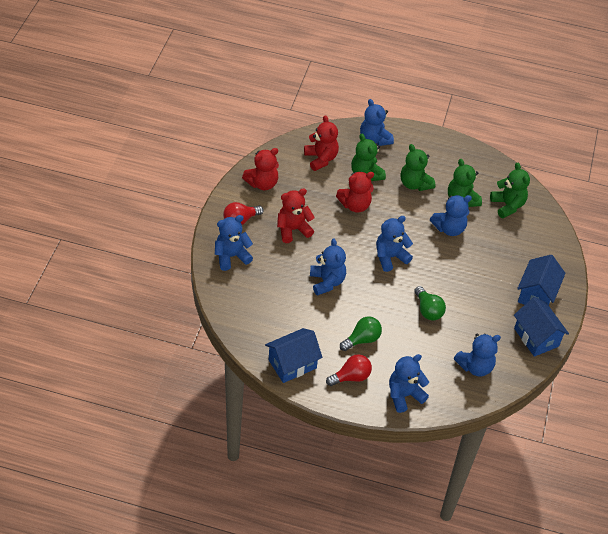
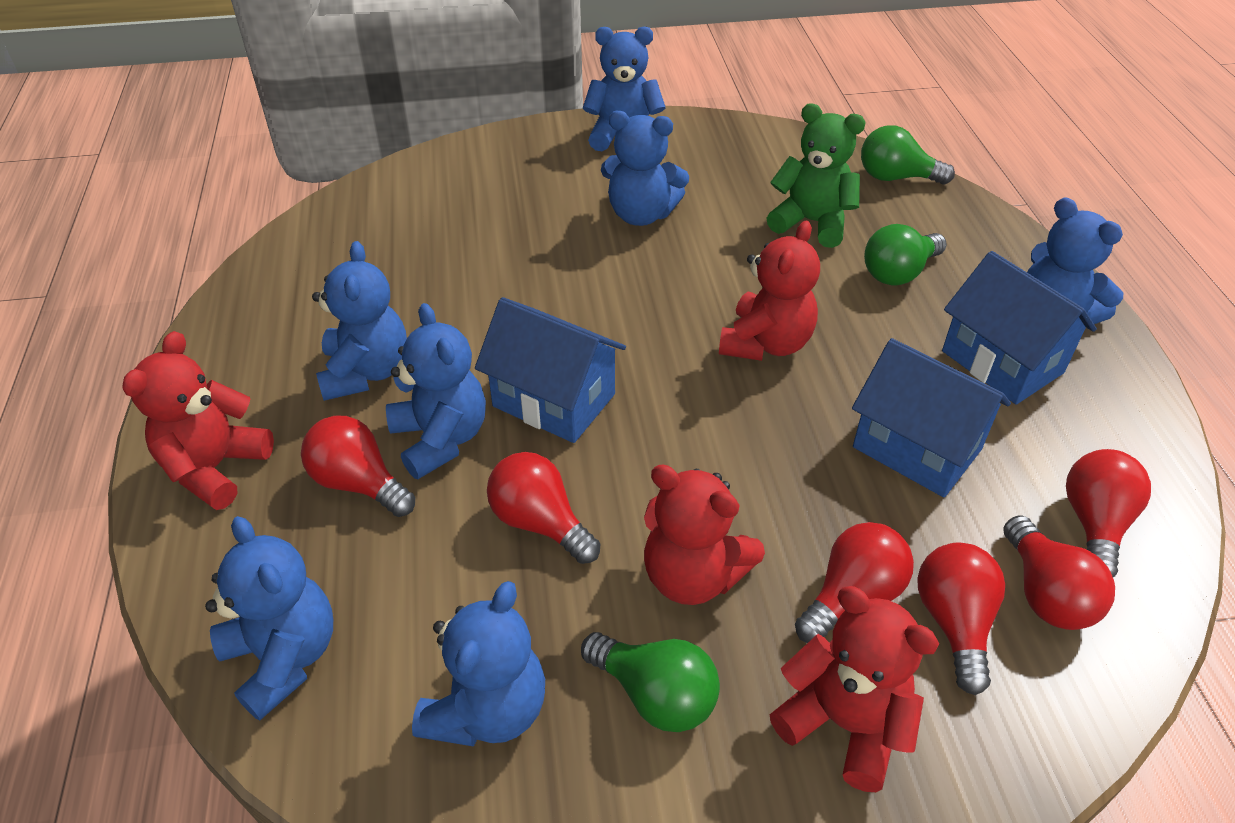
green light bulb: 2 -> 3
green teddy bear: 4 -> 1
red light bulb: 2 -> 6

